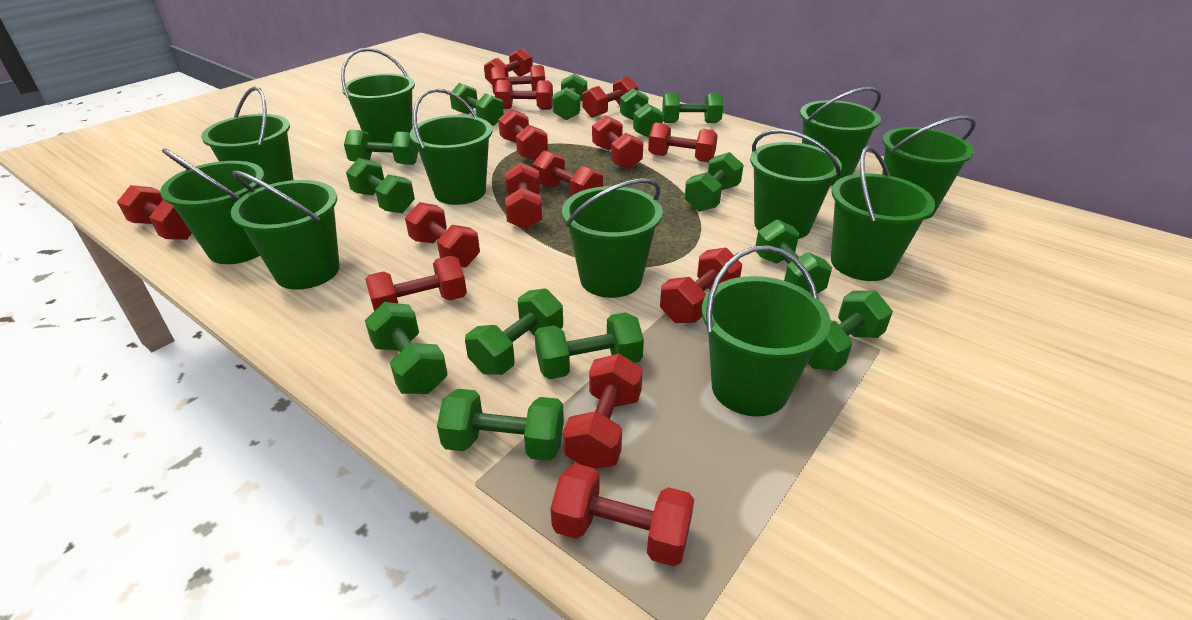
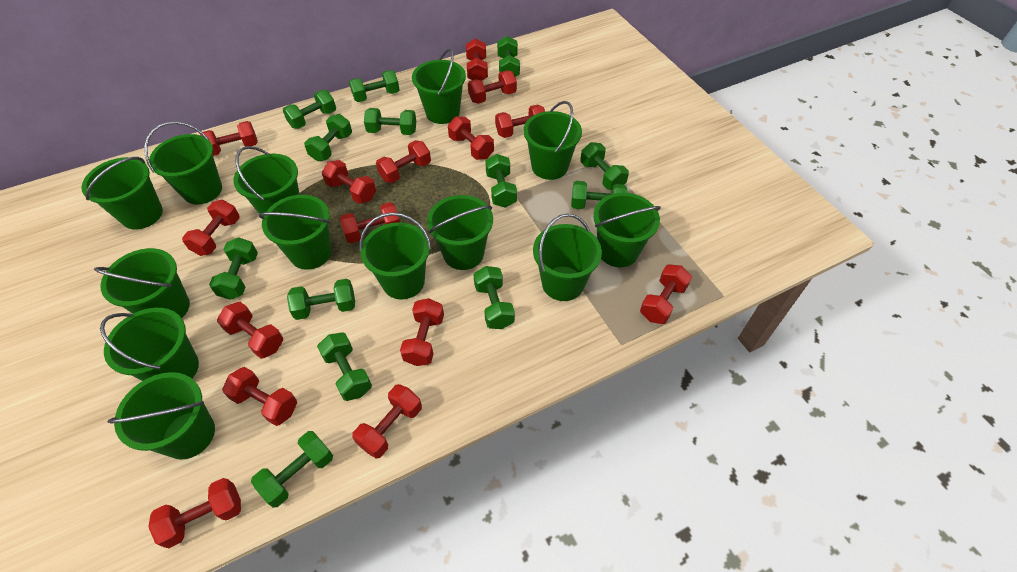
green bucket: 11 -> 13

